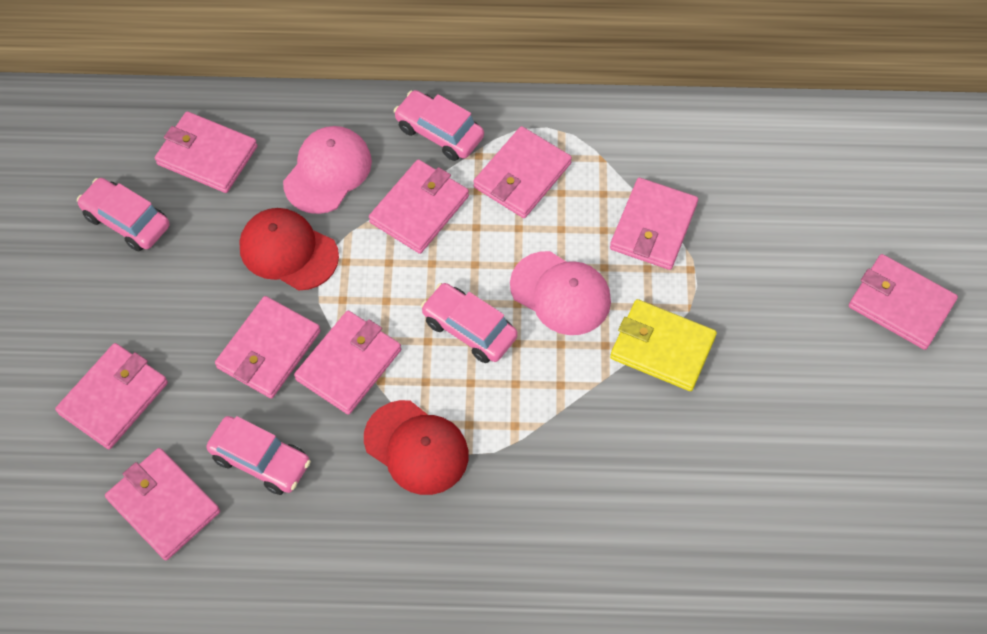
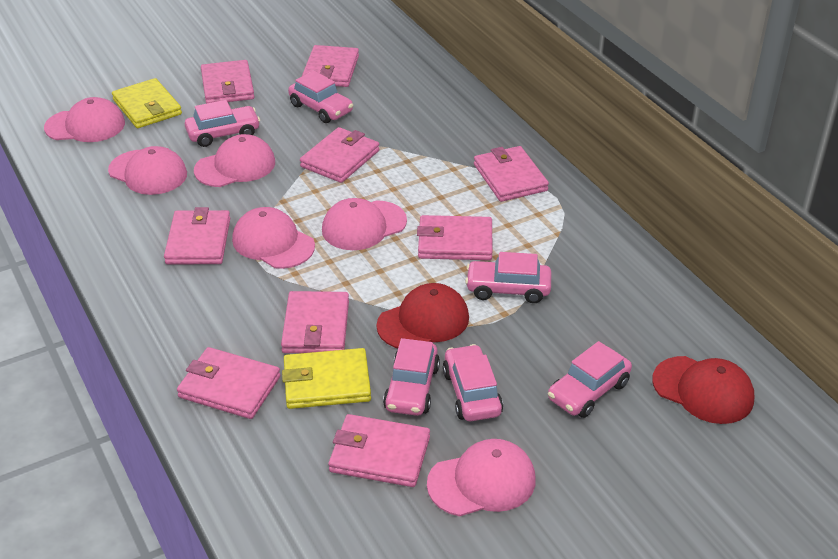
pink cap: 2 -> 6
pink car: 4 -> 6
yellow wallet: 1 -> 2

